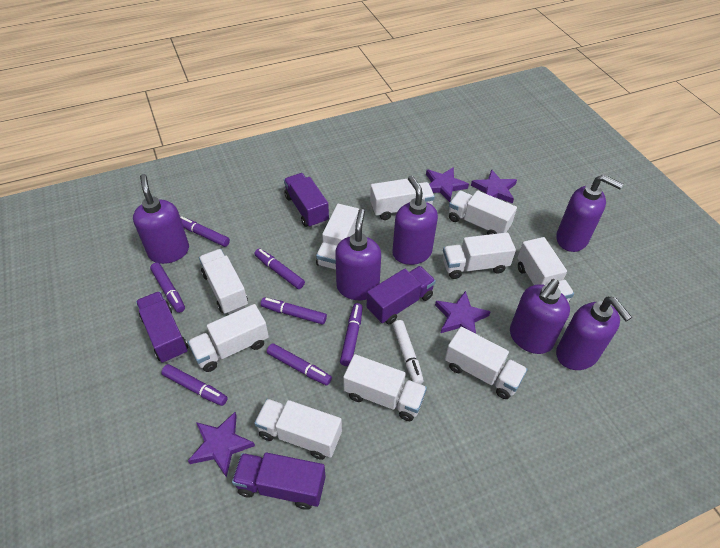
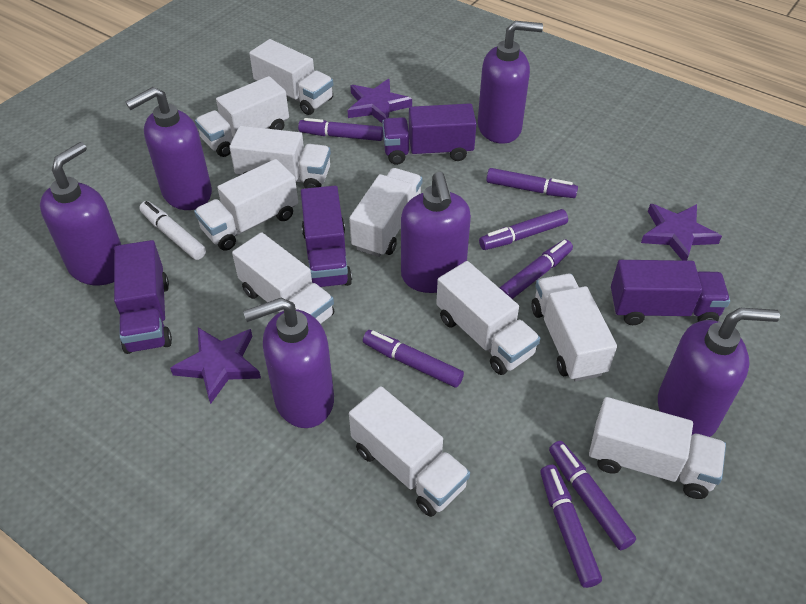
purple star: 4 -> 3

